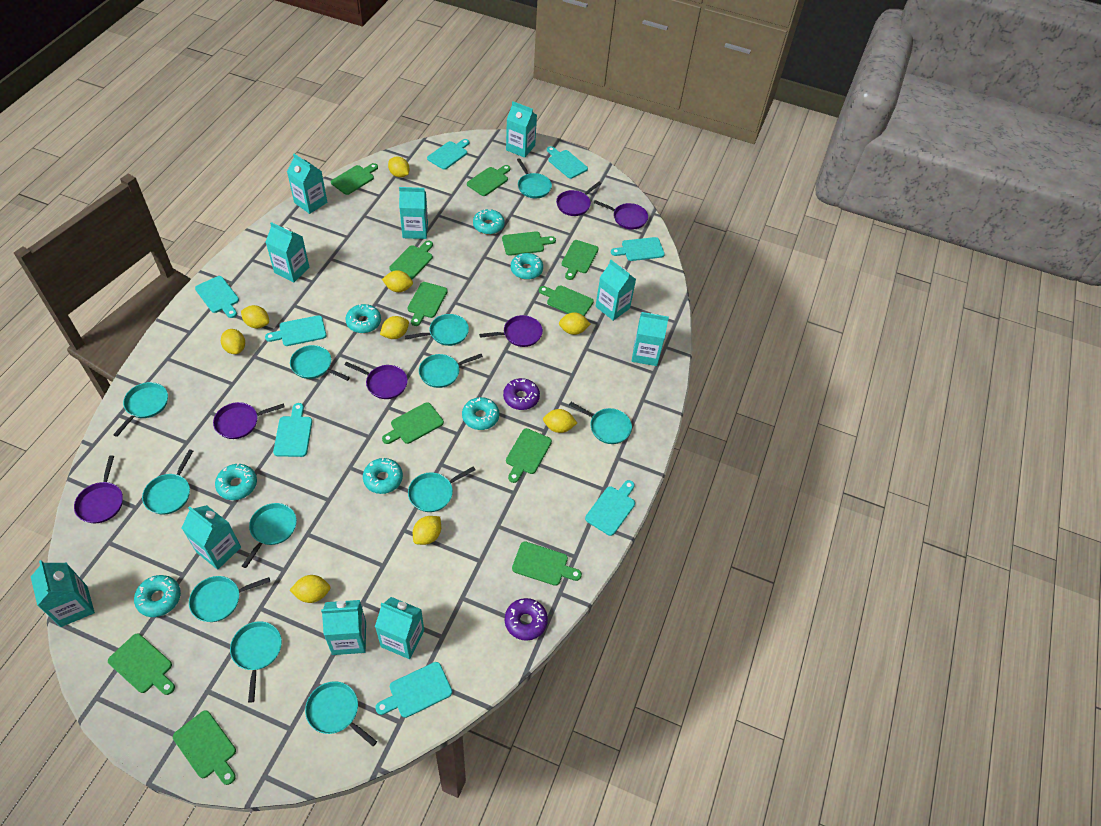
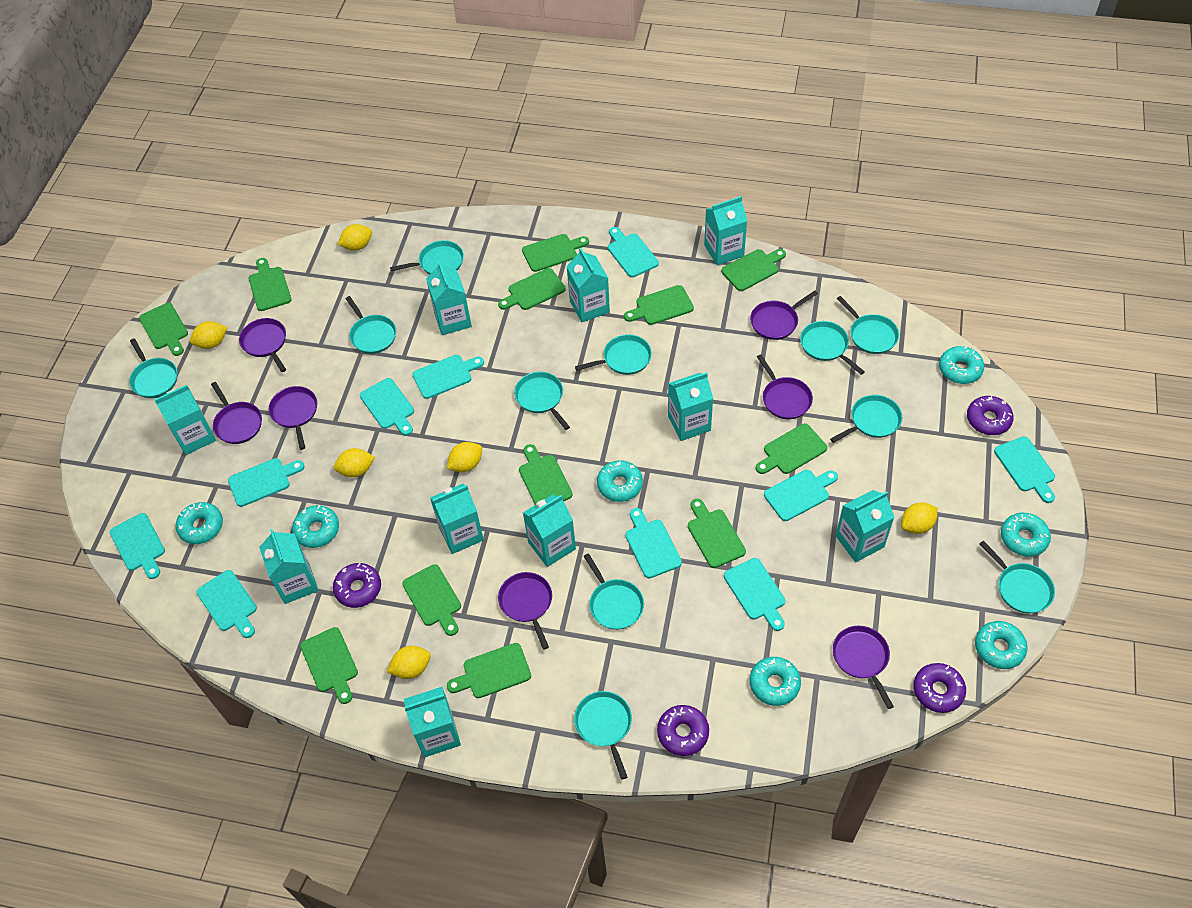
purple donut: 2 -> 4
purple pan: 6 -> 7
turquoise cutting board: 8 -> 10
turquoise pan: 12 -> 11
yellow lemon: 9 -> 6

